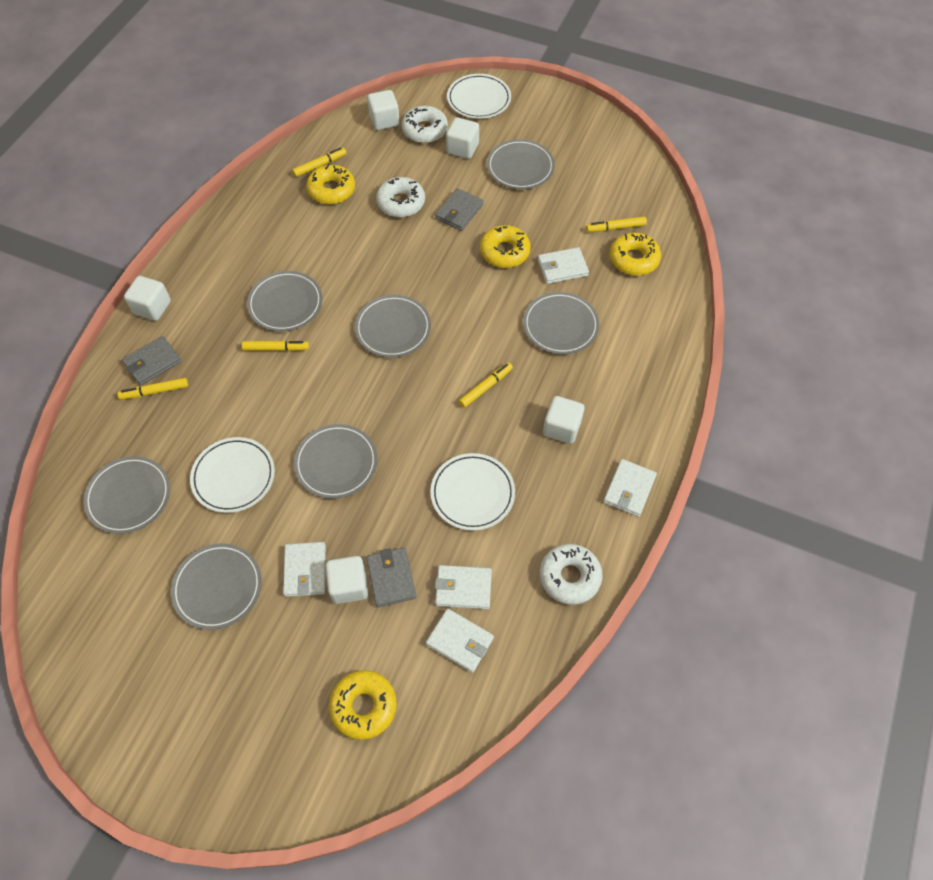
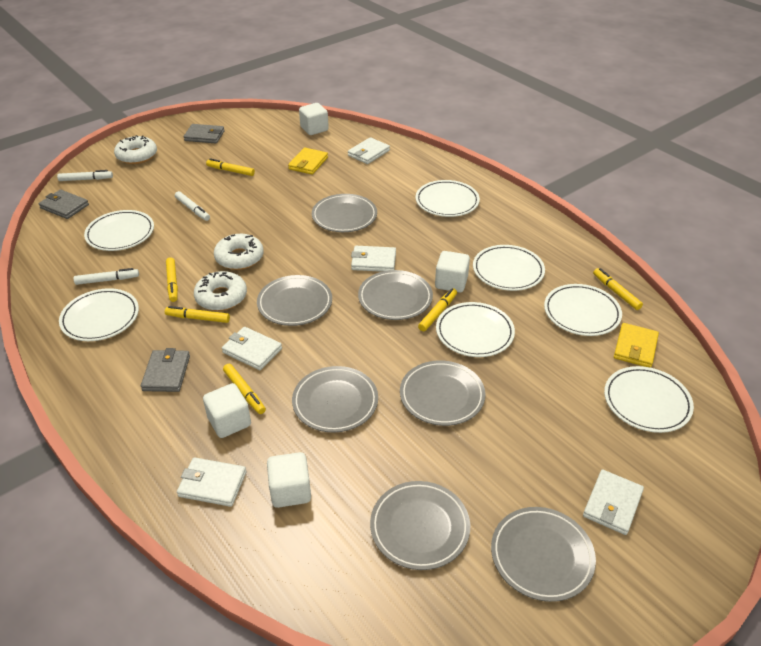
white cube: 5 -> 4
white marker: 0 -> 3
white plate: 3 -> 7
yellow donut: 4 -> 0
yellow marker: 5 -> 6
yellow wallet: 0 -> 2

